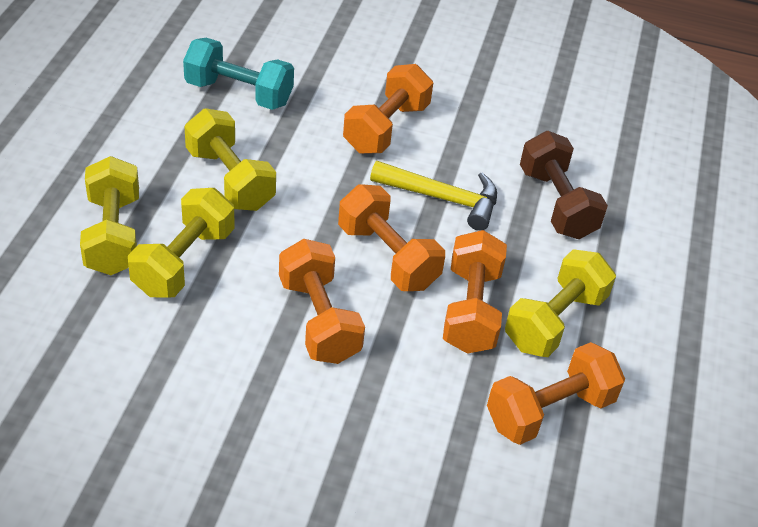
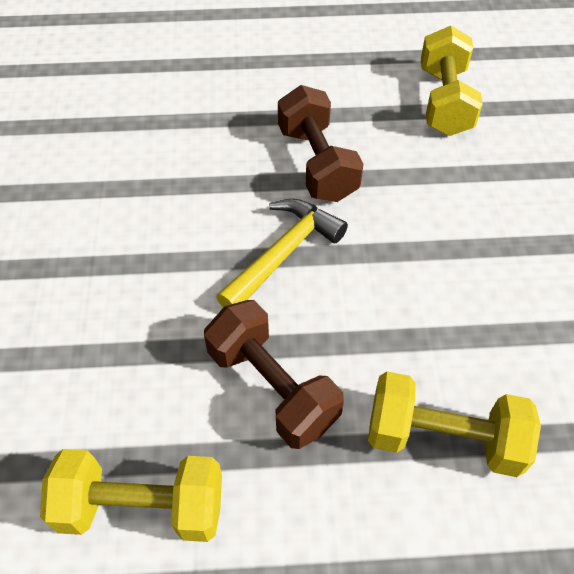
brown dumbbell: 1 -> 2
orange dumbbell: 5 -> 0
turquoise dumbbell: 1 -> 0
yellow dumbbell: 4 -> 3

